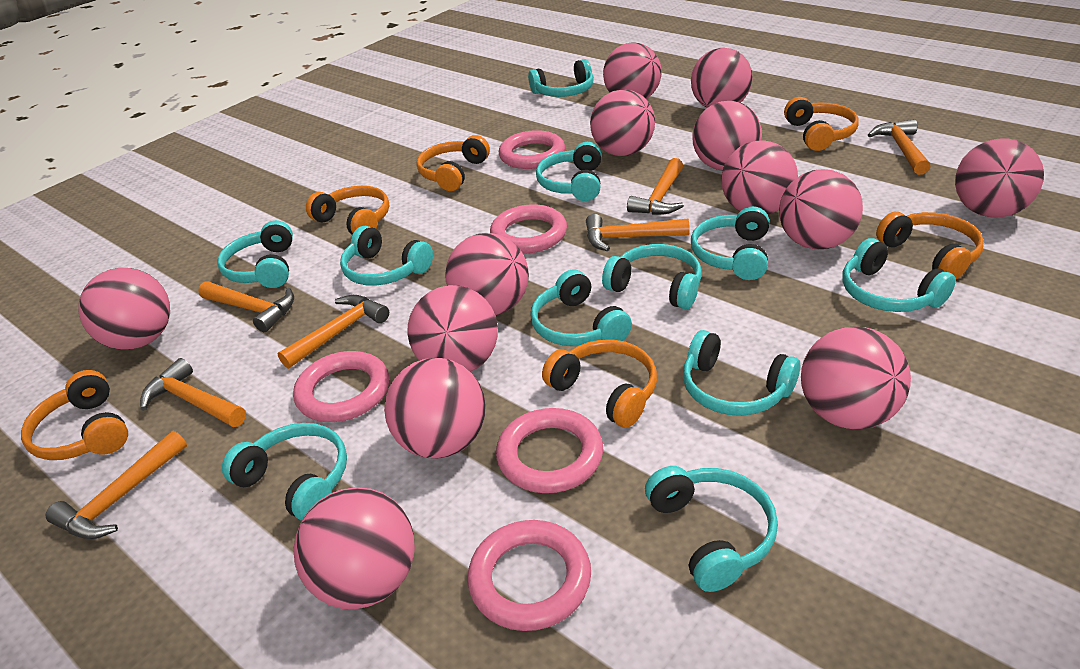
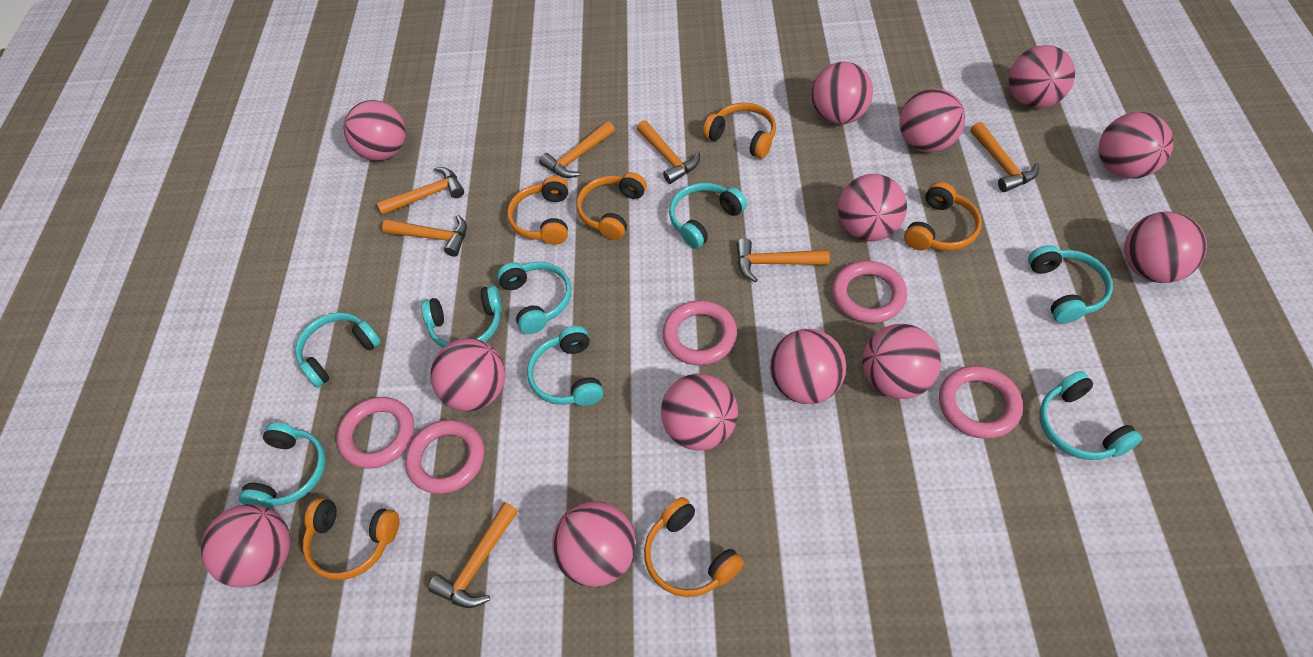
turquoise headphones: 11 -> 8

